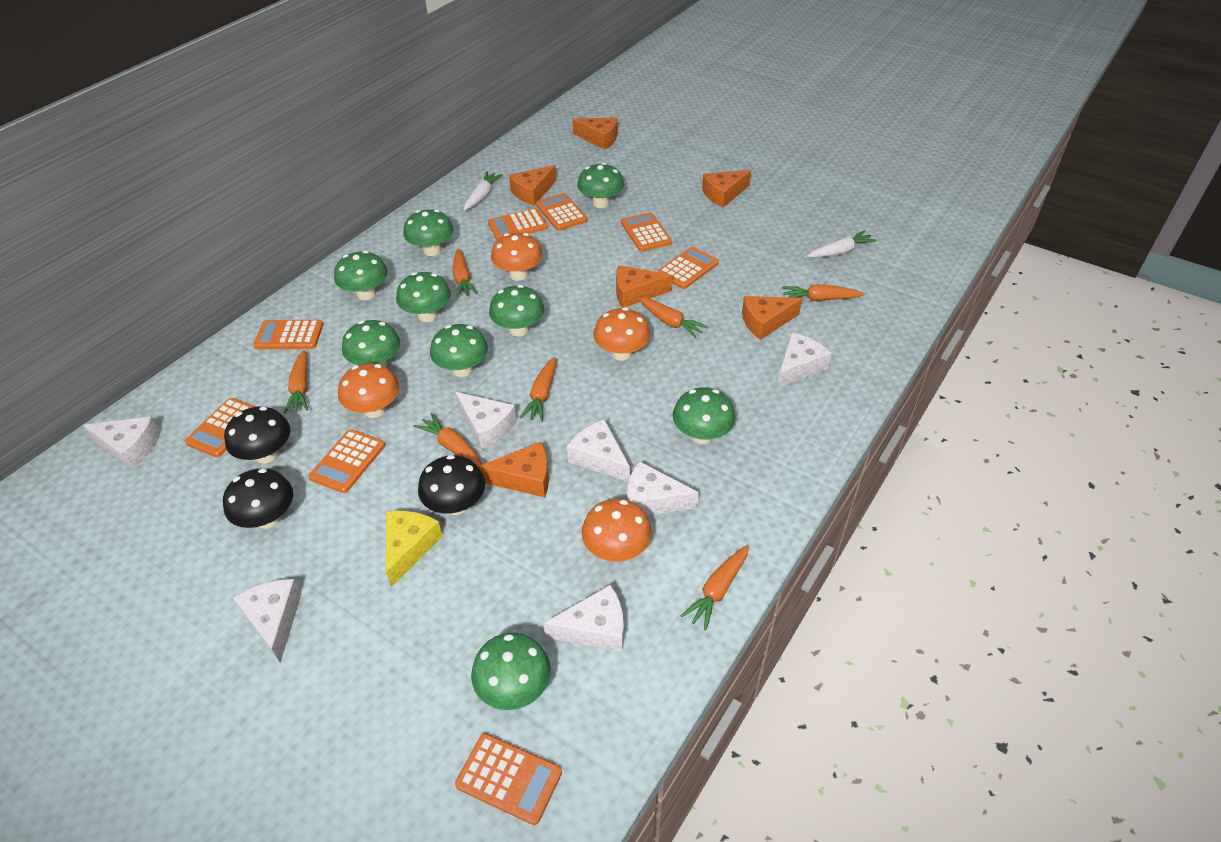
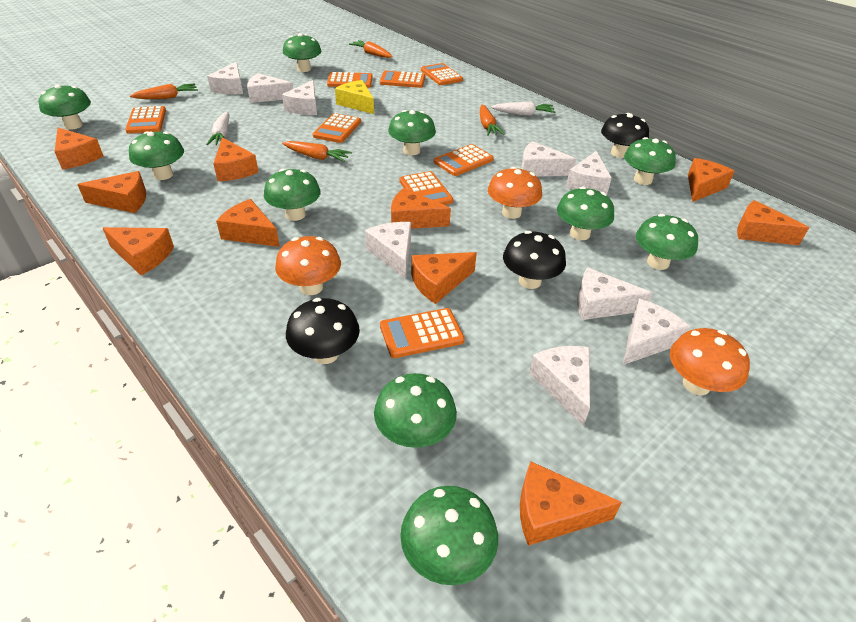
green mushroom: 9 -> 10
orange carrot: 7 -> 4
orange cheese: 6 -> 10
orange mushroom: 4 -> 3
white cheese: 7 -> 9

